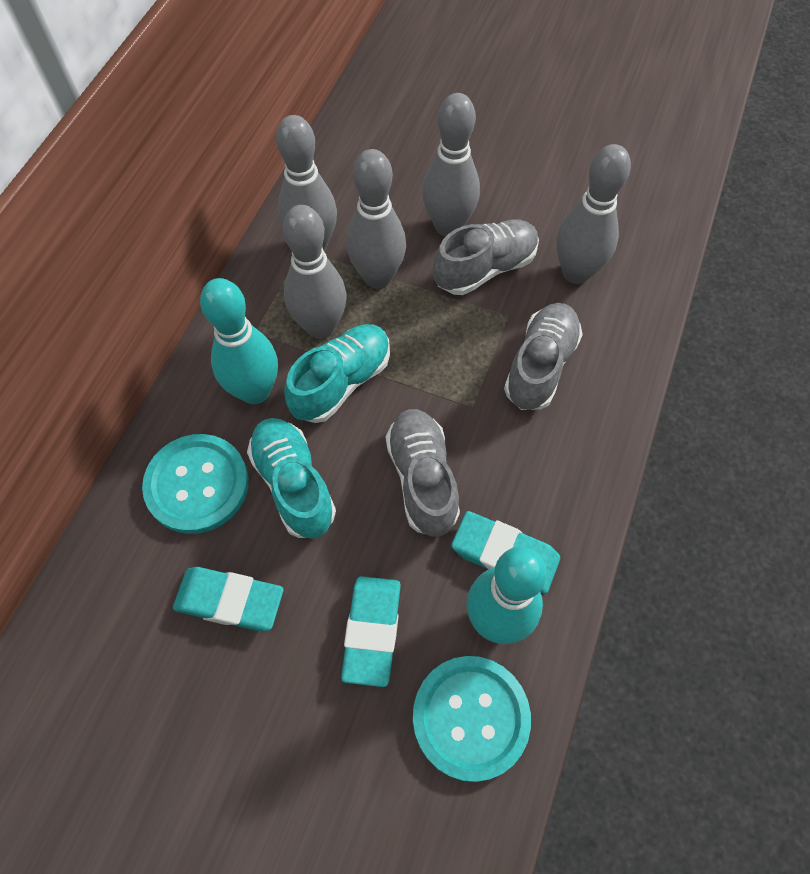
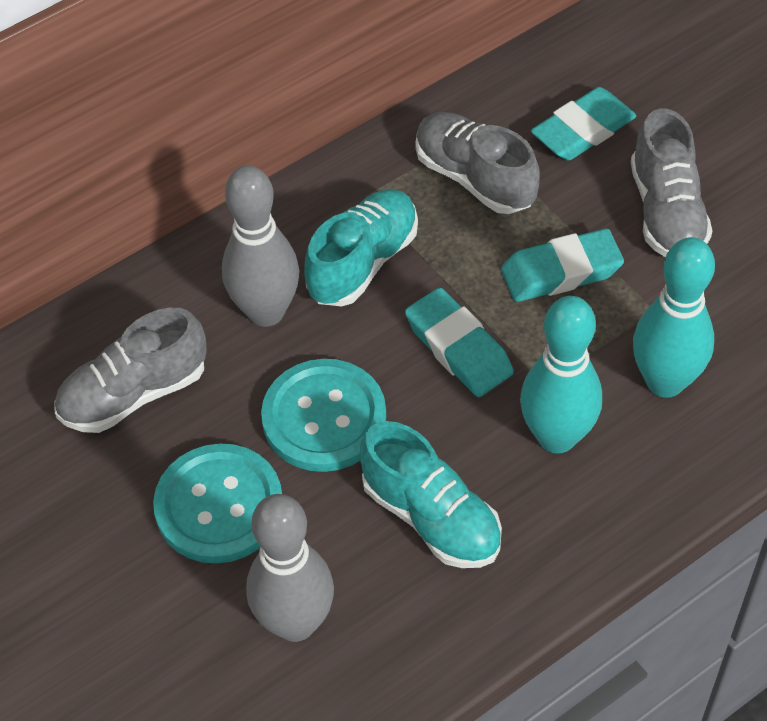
grey bowling pin: 5 -> 2

